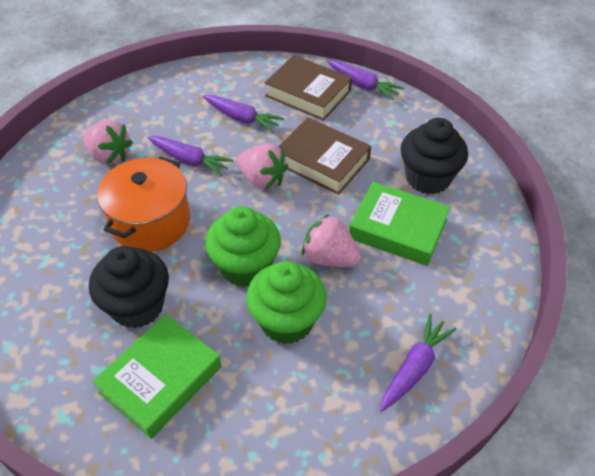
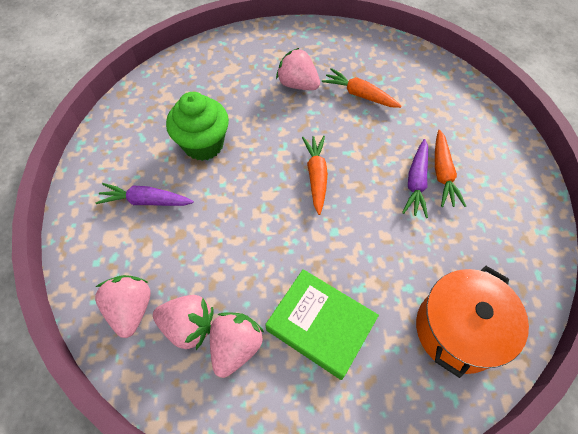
black cupcake: 2 -> 0
brown book: 2 -> 0
green book: 2 -> 1
green cupcake: 2 -> 1
orange carrot: 0 -> 3
pink strawberry: 3 -> 4
purple carrot: 4 -> 2

